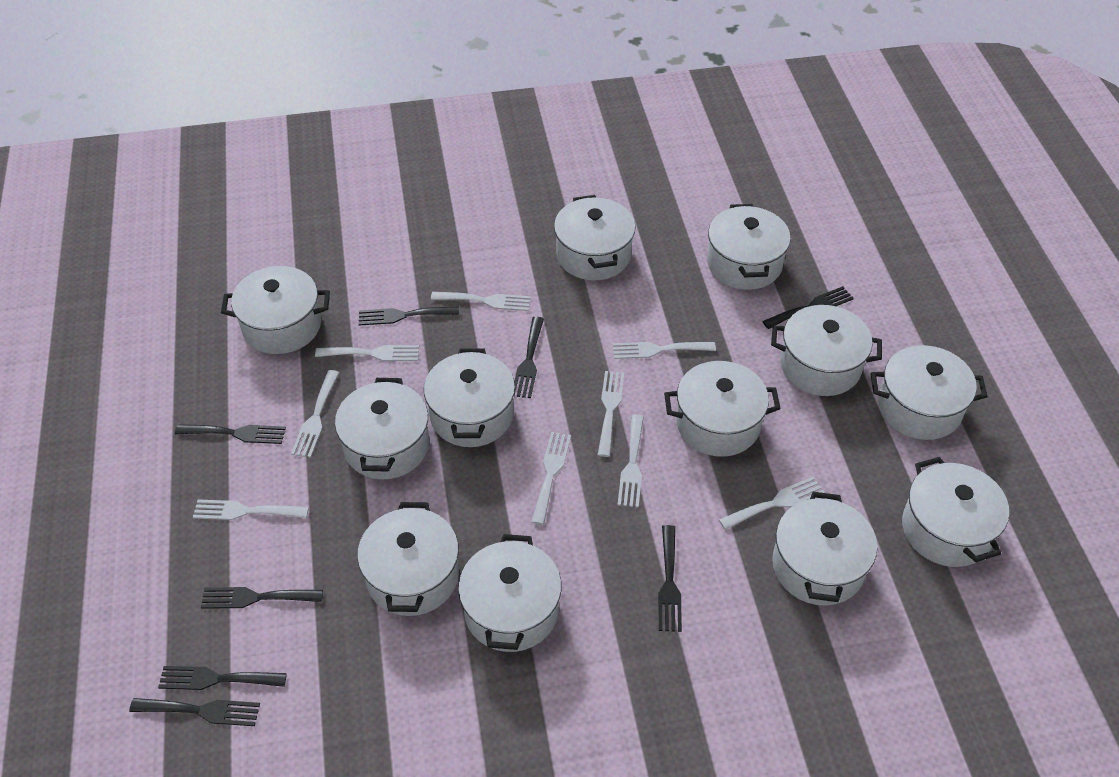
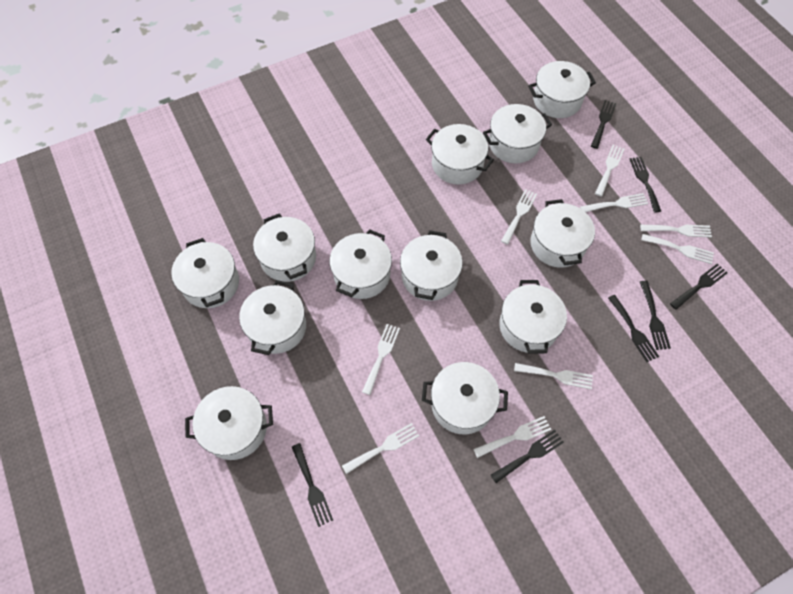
black fork: 8 -> 7

